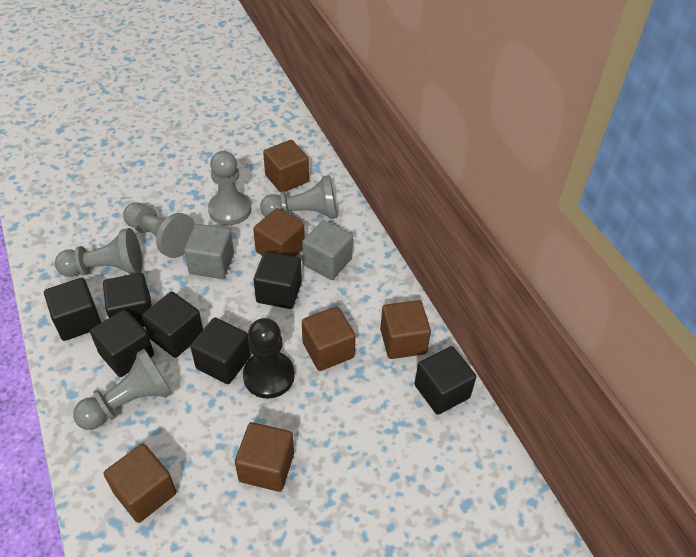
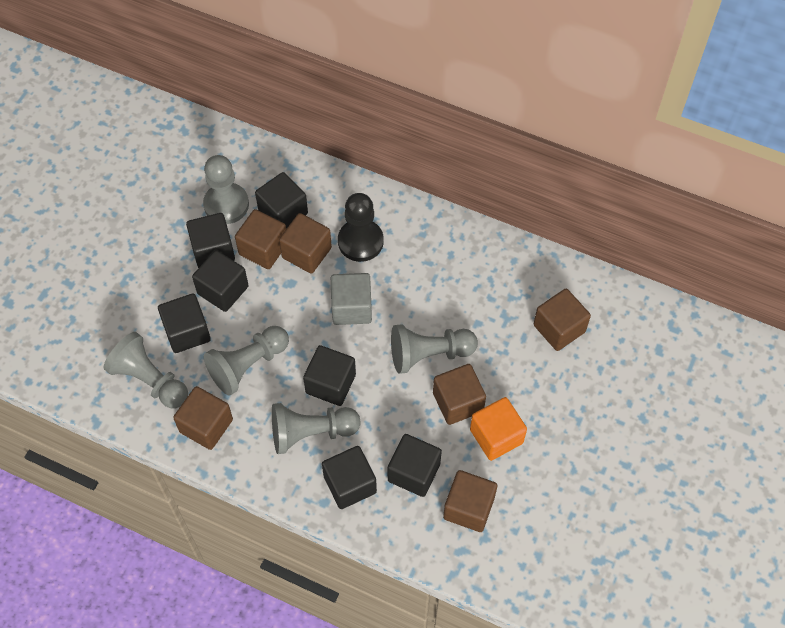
grey cube: 2 -> 1
orange cube: 0 -> 1

